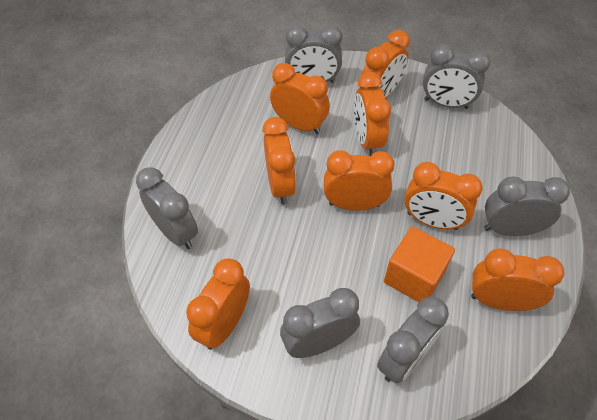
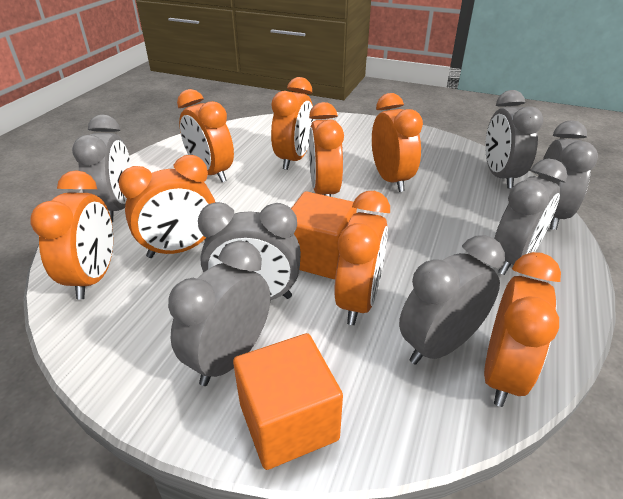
grey clock: 6 -> 7
orange cube: 1 -> 2

